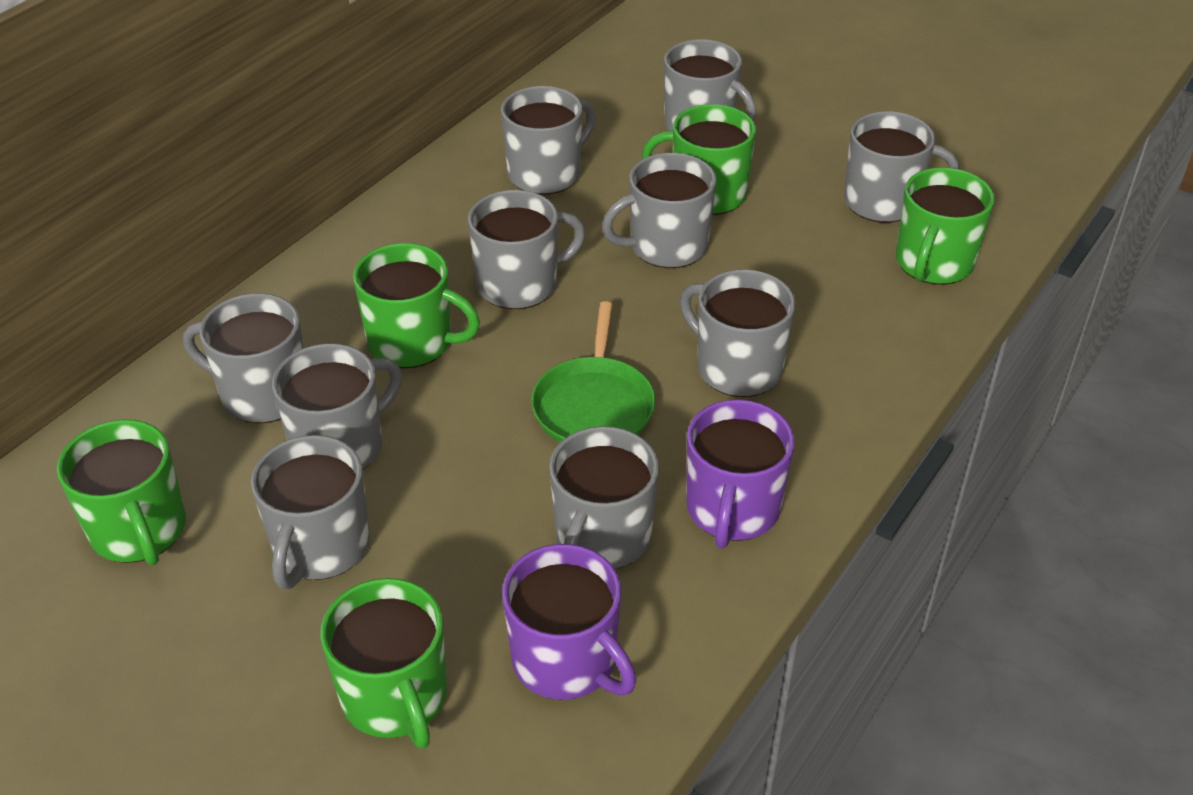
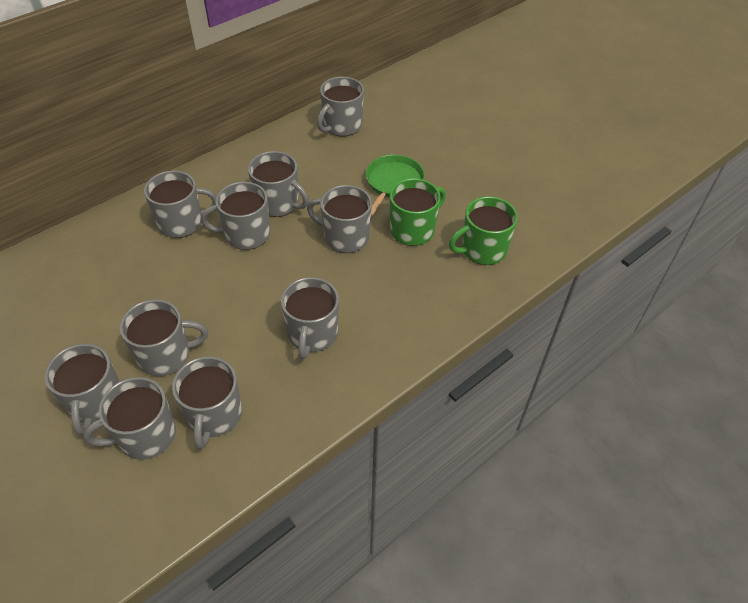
green mug: 5 -> 2
purple mug: 2 -> 0

